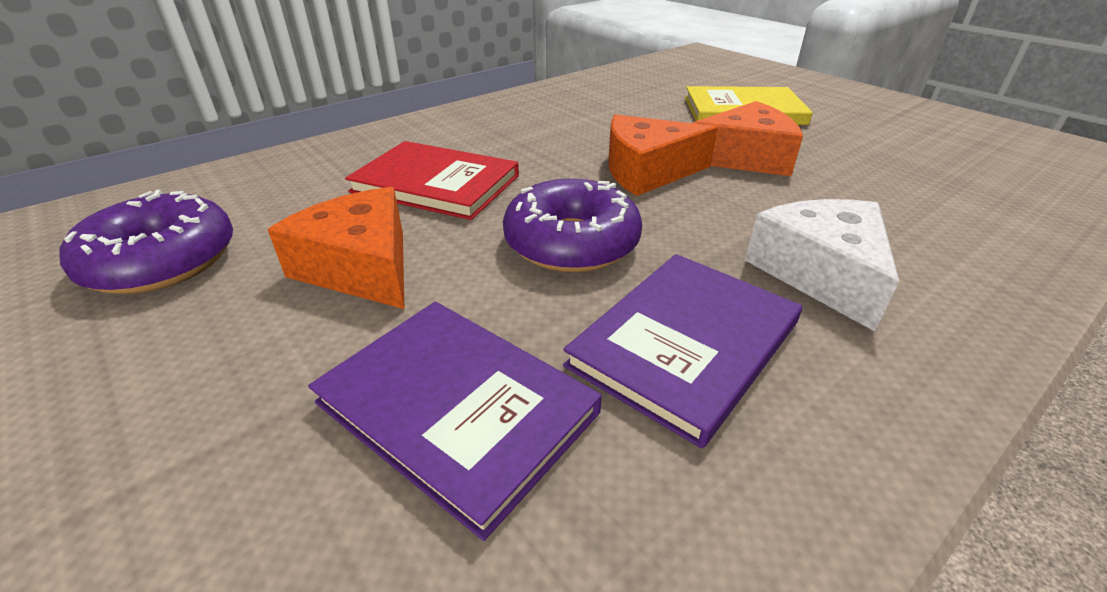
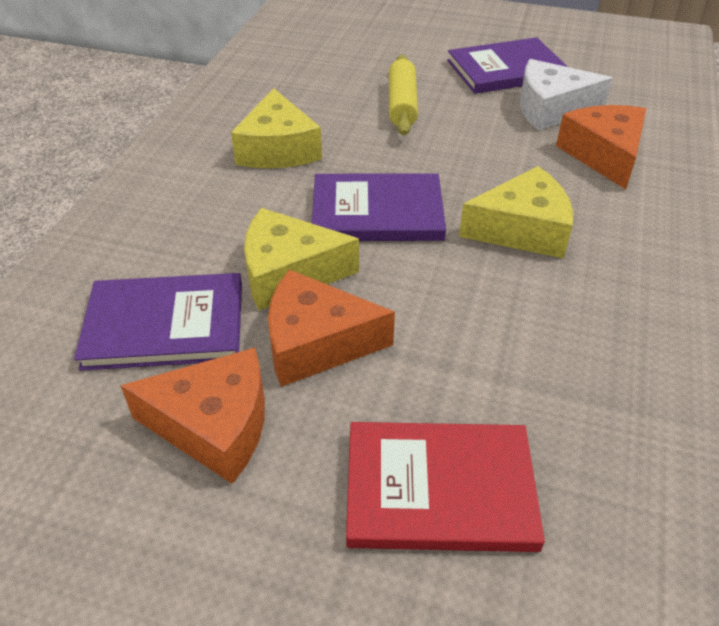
purple book: 2 -> 3
purple donut: 2 -> 0
yellow book: 1 -> 0
yellow cheese: 0 -> 3
yellow rolling pin: 0 -> 1

